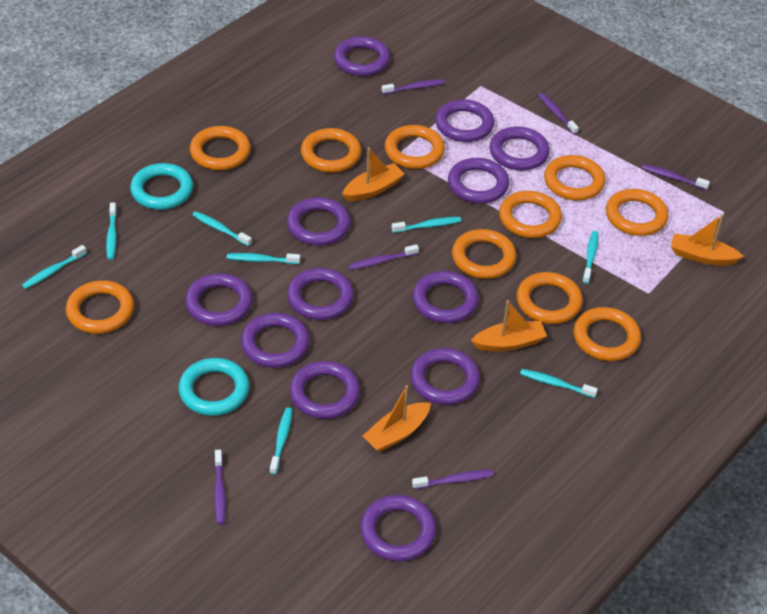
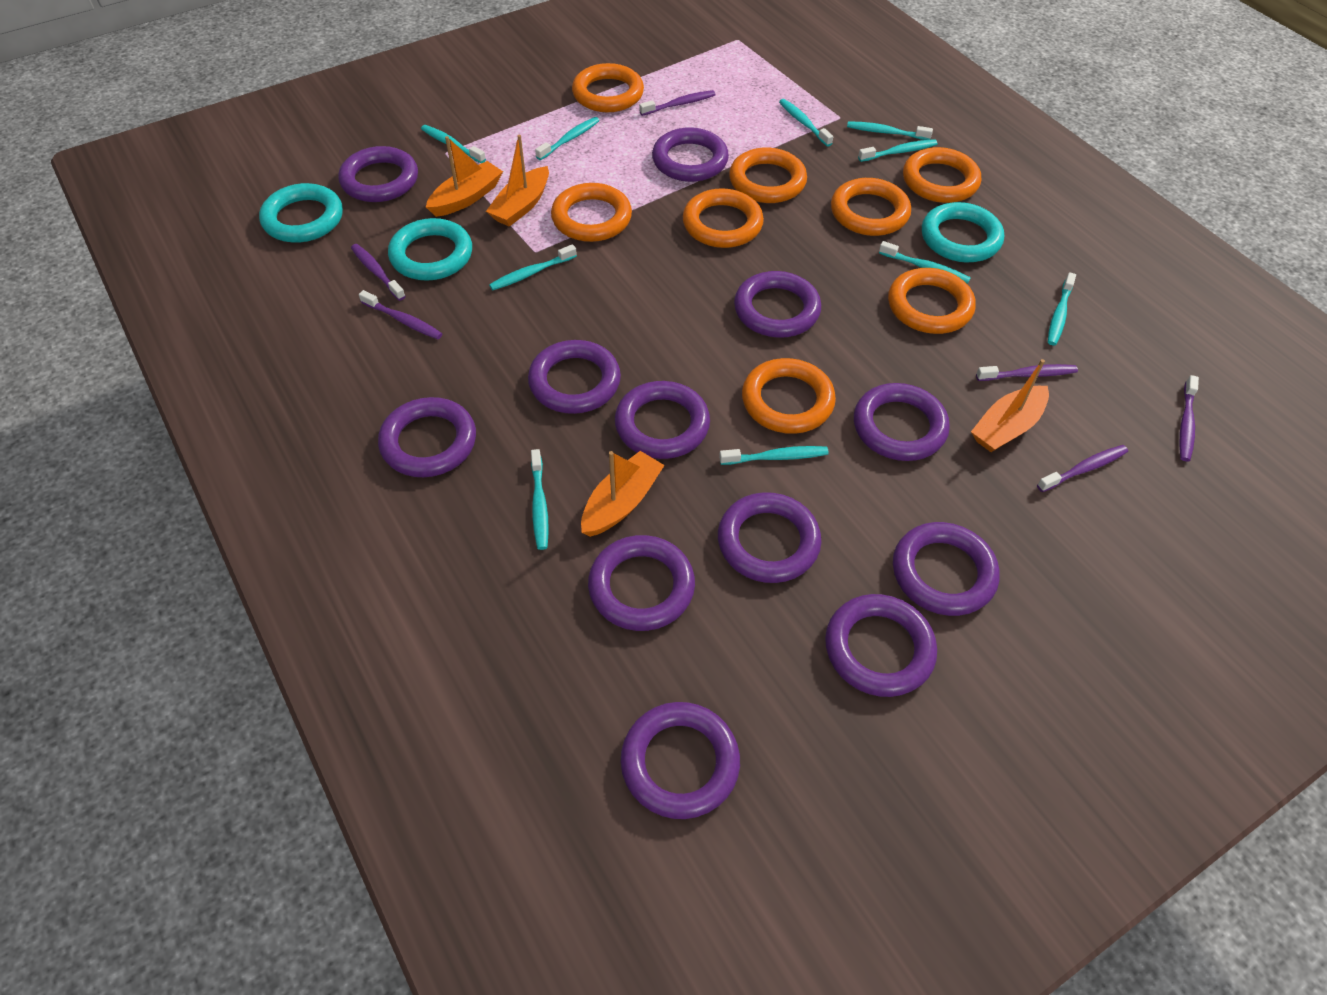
orange ring: 10 -> 8
turquoise ring: 2 -> 3
turquoise toothbrush: 8 -> 10

